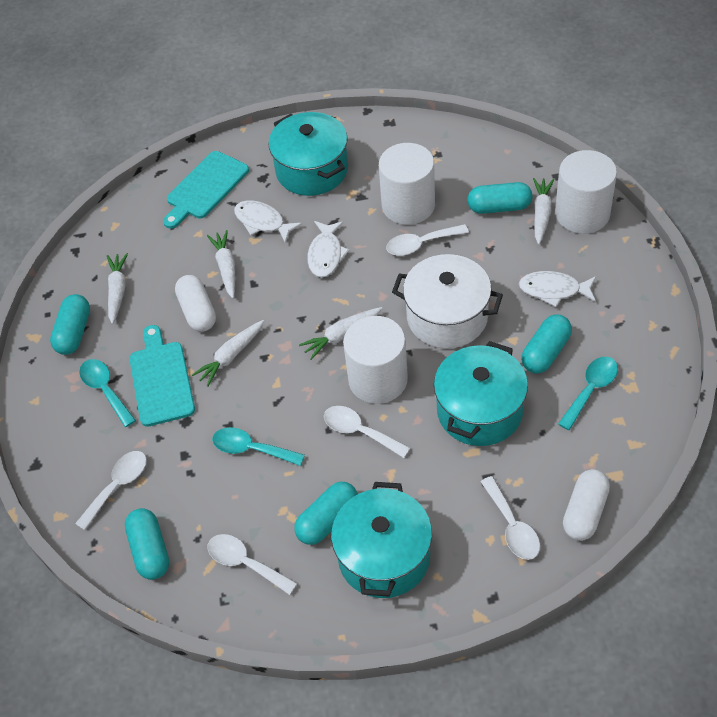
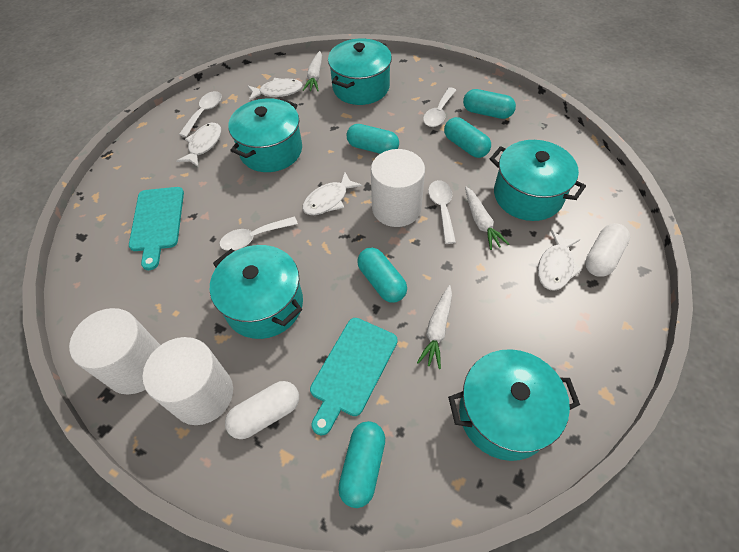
turquoise pot: 3 -> 5
turquoise spoon: 3 -> 0
white carrot: 5 -> 3
white fish: 3 -> 4
white pot: 1 -> 0
white spoon: 5 -> 4

